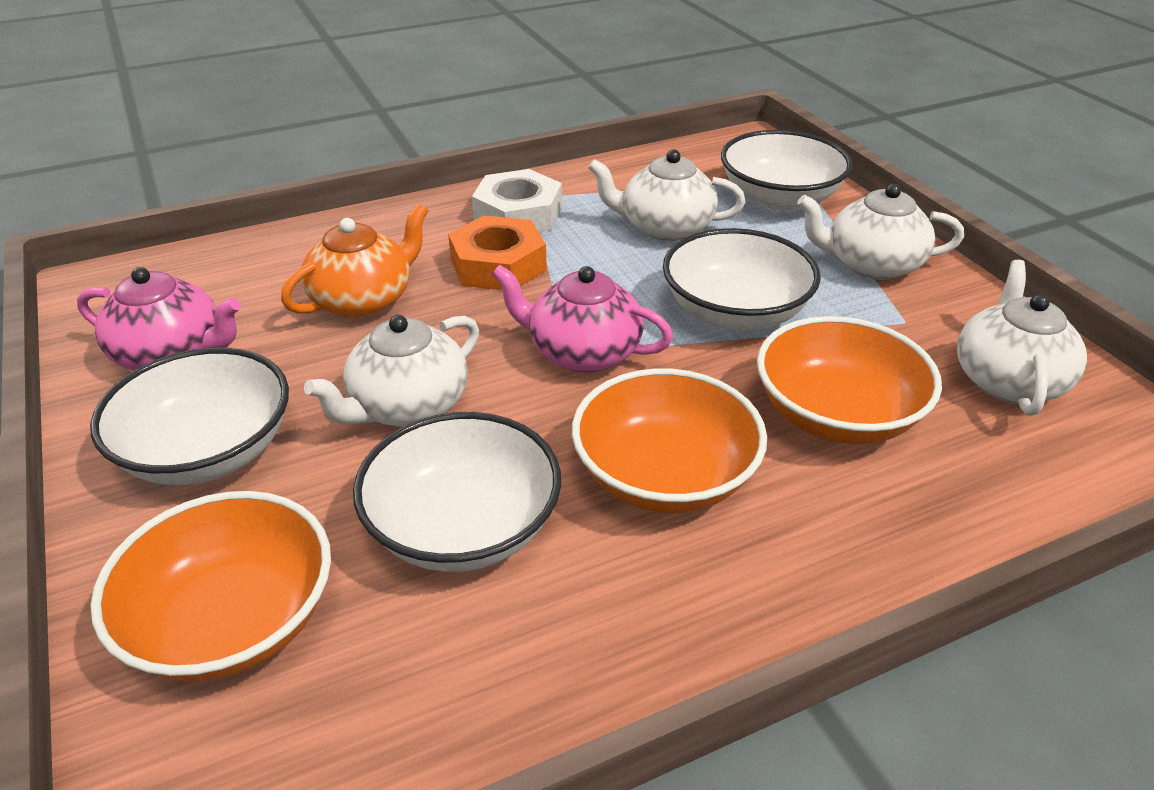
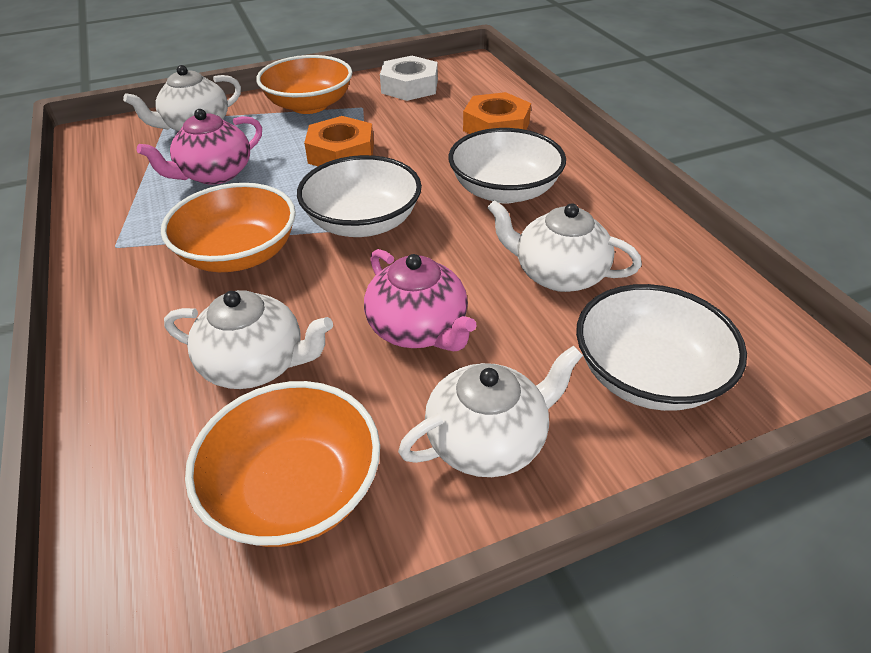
orange nut: 1 -> 2
orange teapot: 1 -> 0
white bowl: 4 -> 3

